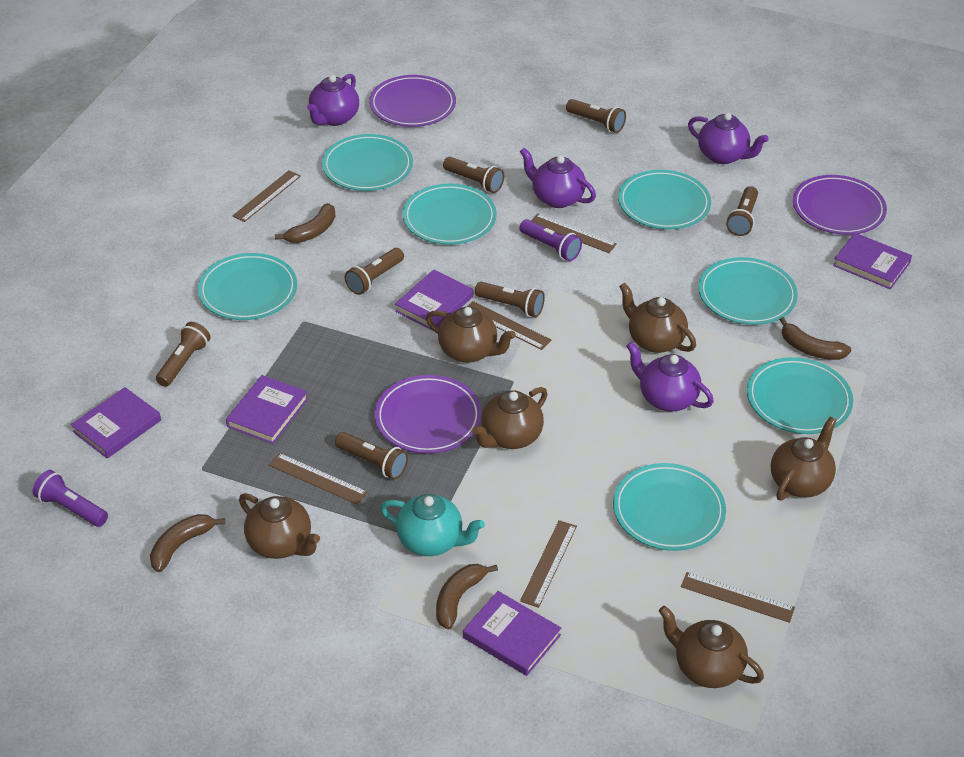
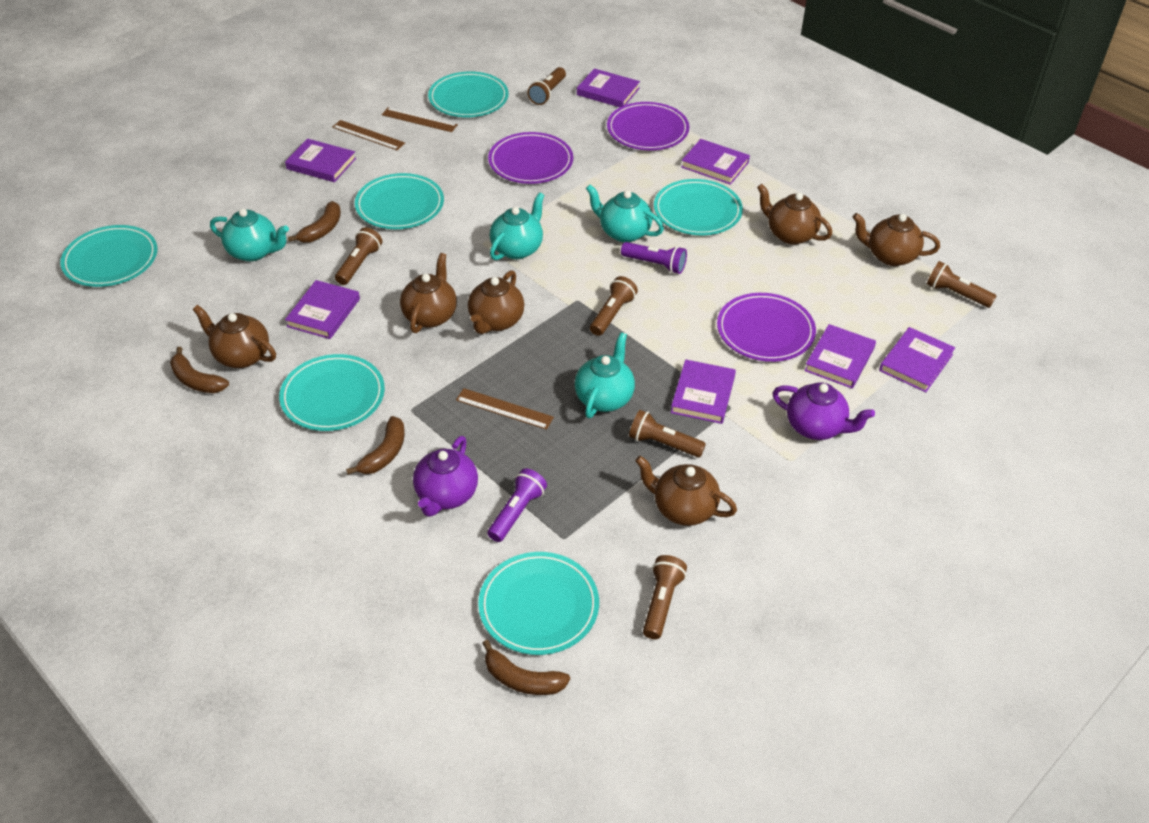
brown flashlight: 7 -> 6
brown ruler: 6 -> 3
purple book: 5 -> 7
purple teapot: 4 -> 2
turquoise plate: 7 -> 6
turquoise teapot: 1 -> 4

